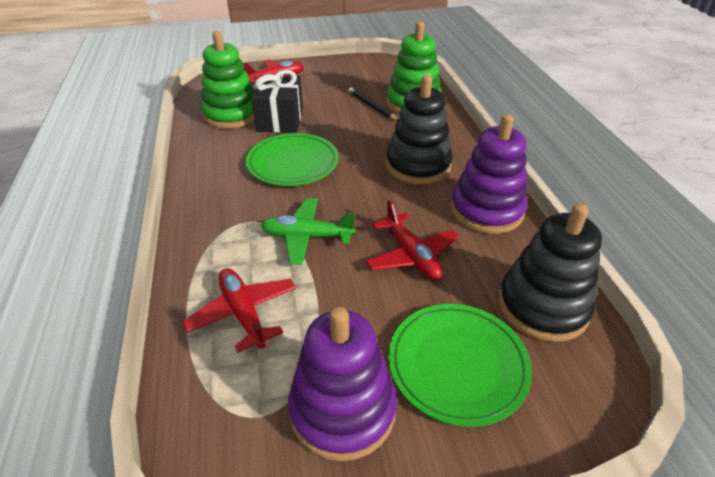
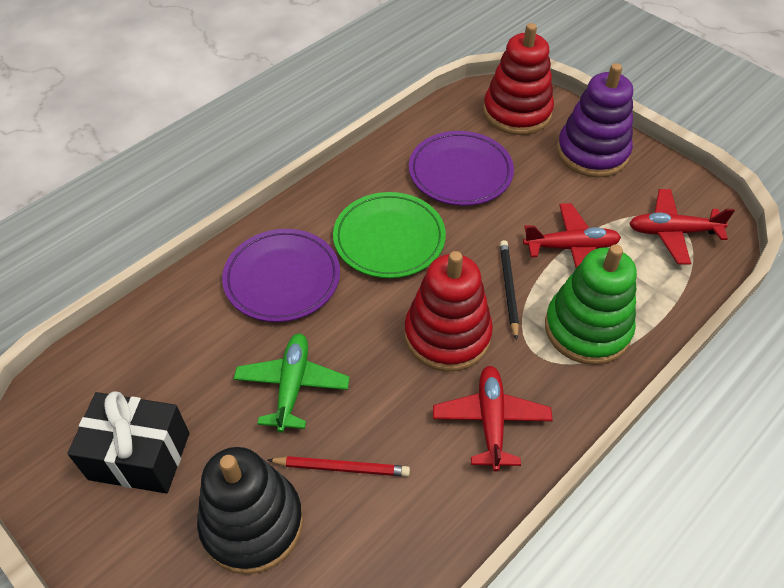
black stacking toy: 2 -> 1
green plate: 2 -> 1
green stacking toy: 2 -> 1
purple plate: 0 -> 2
purple stacking toy: 2 -> 1
red pencil: 0 -> 1
red stacking toy: 0 -> 2

